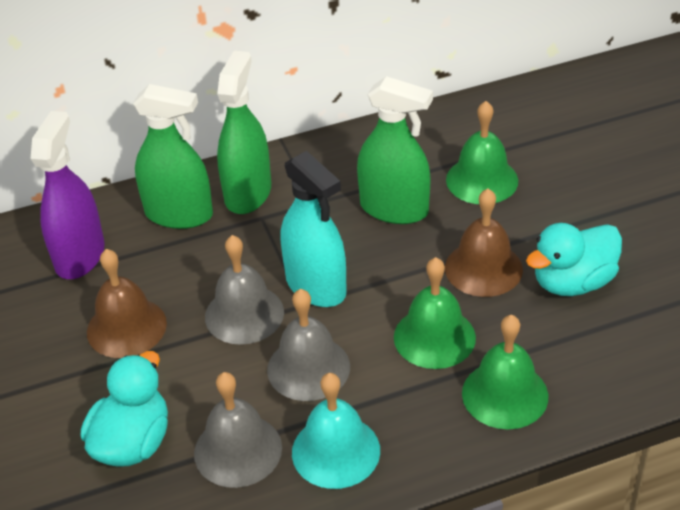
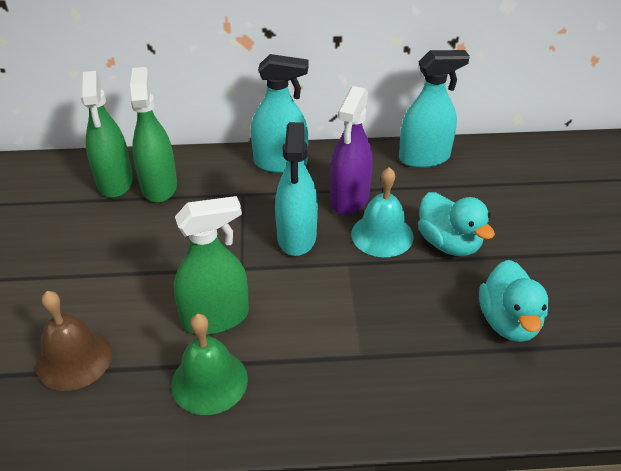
brown bell: 2 -> 1
green bell: 3 -> 1
grey bell: 3 -> 0
turquoise spray bottle: 1 -> 3

